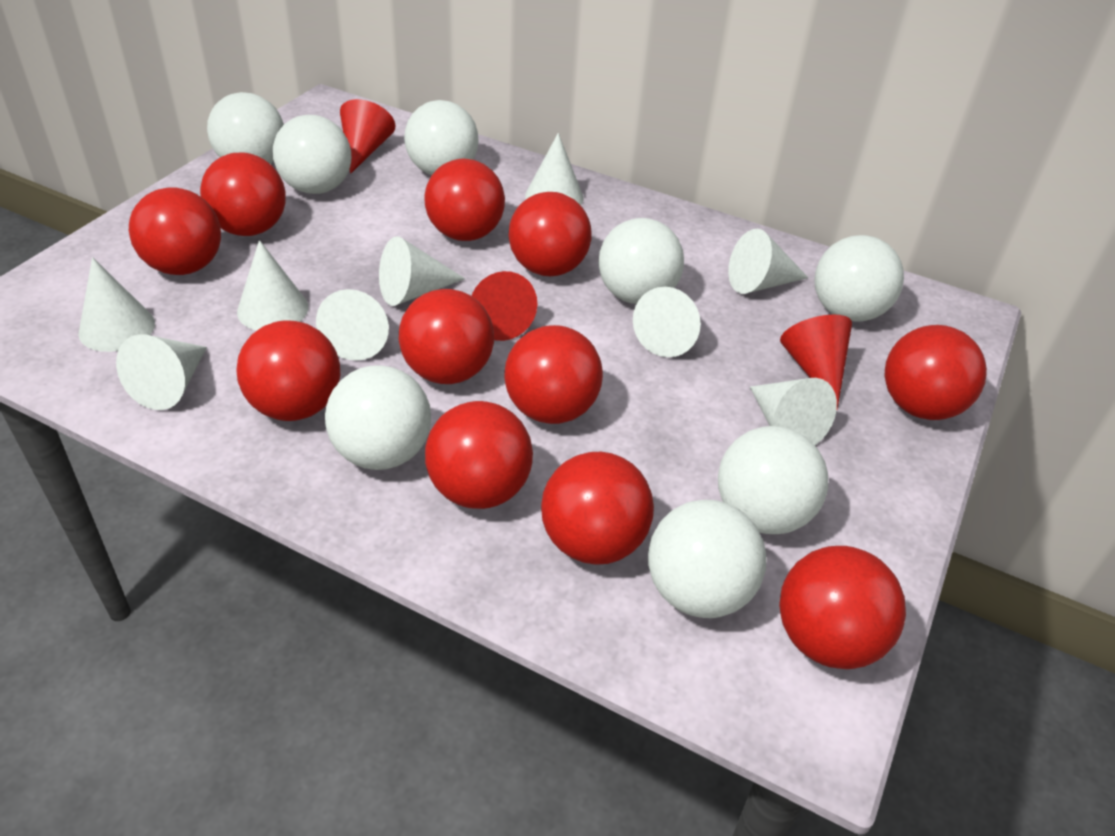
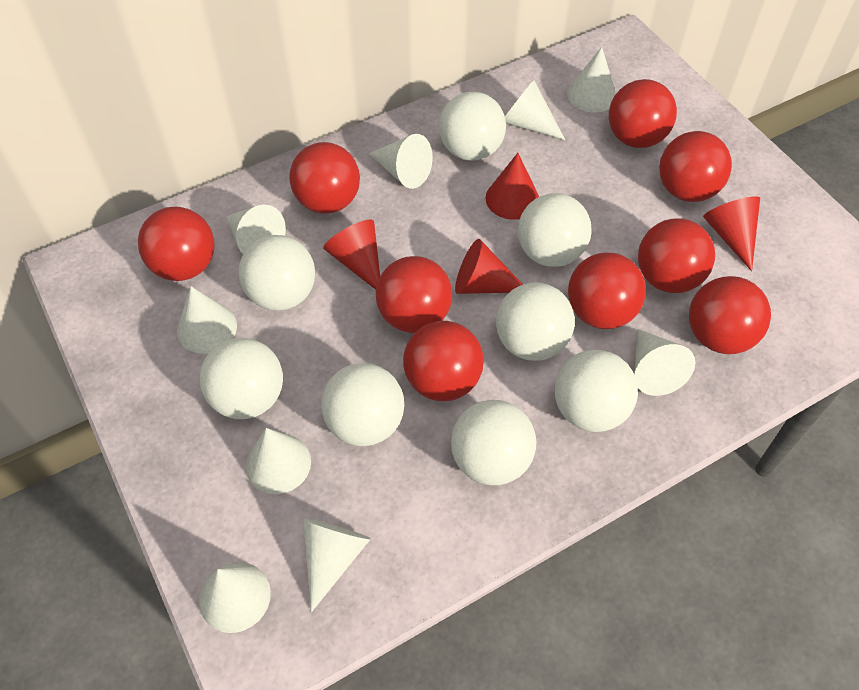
red ball: 11 -> 9
red cone: 3 -> 4

